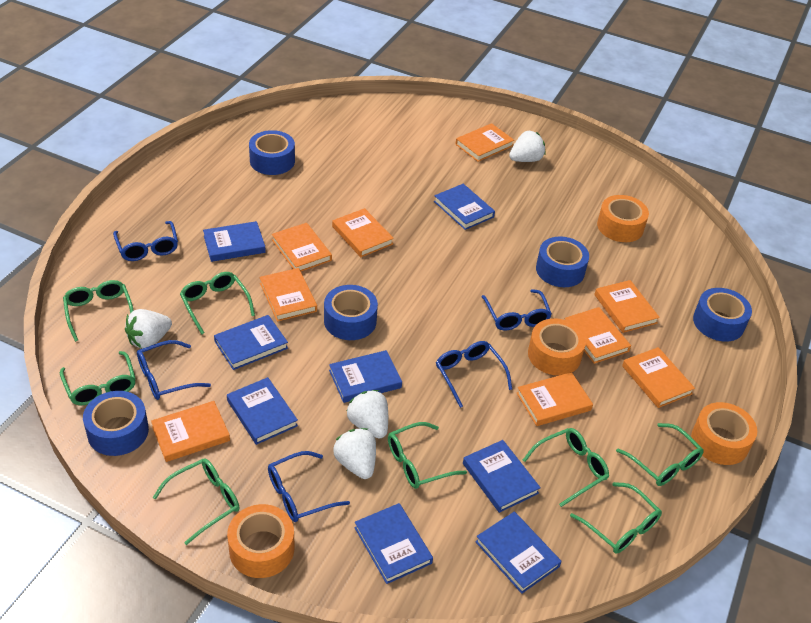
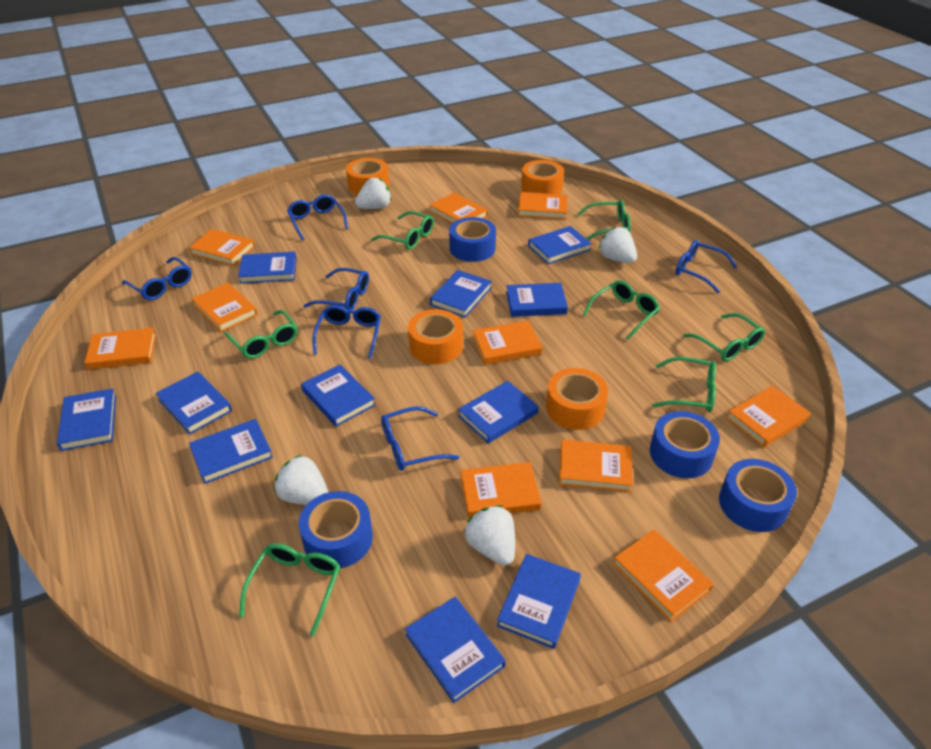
blue book: 8 -> 11
blue glasses: 5 -> 6
blue tape: 5 -> 4
green glasses: 8 -> 7
orange book: 9 -> 10

